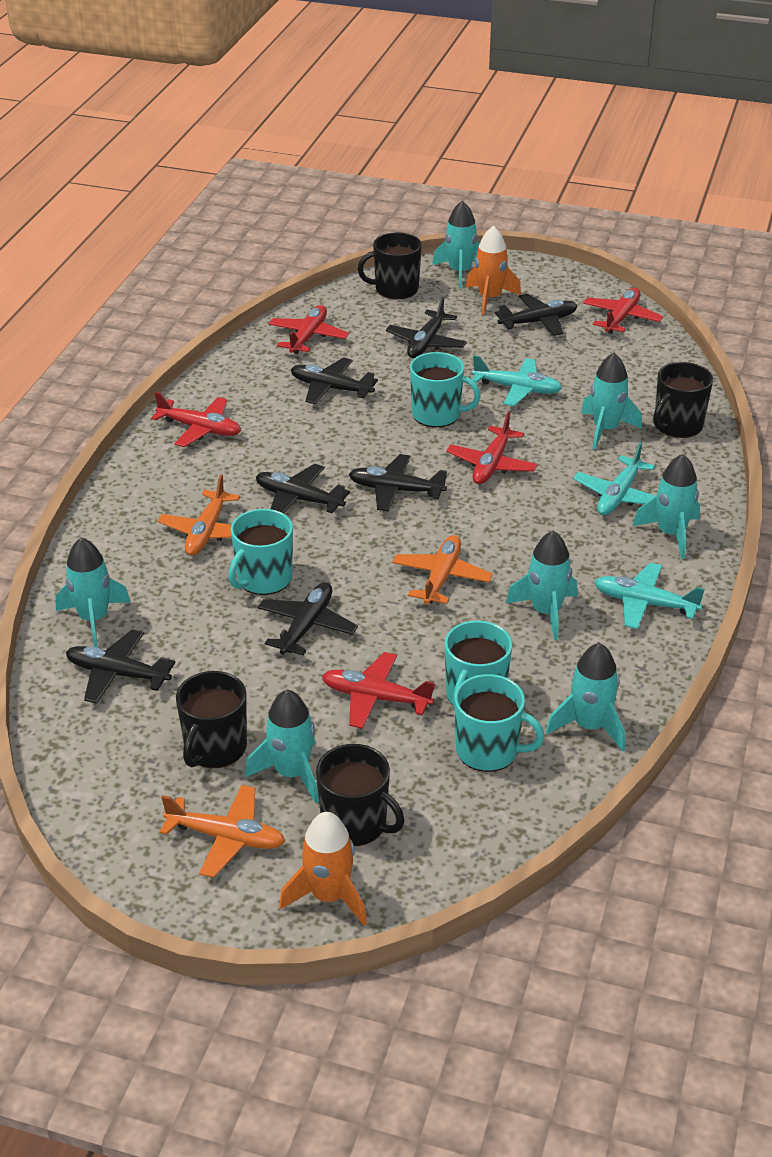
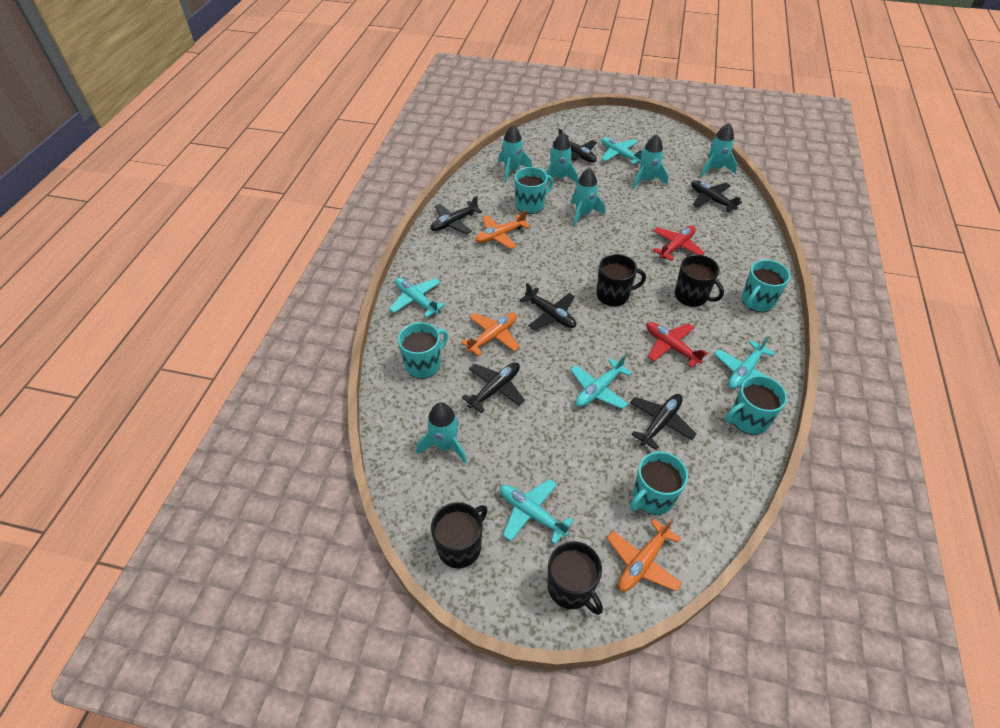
black plane: 7 -> 6
orange rocket: 2 -> 0
red plane: 5 -> 2
turquoise mug: 4 -> 5
turquoise plane: 3 -> 5
turquoise rocket: 7 -> 6

